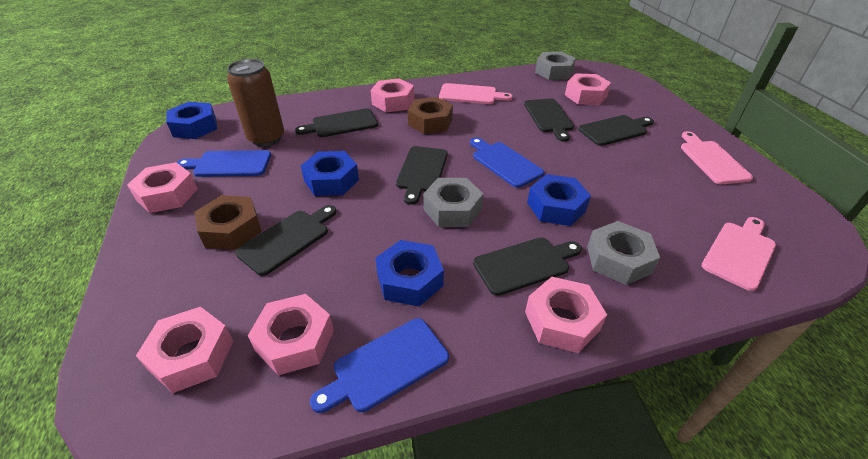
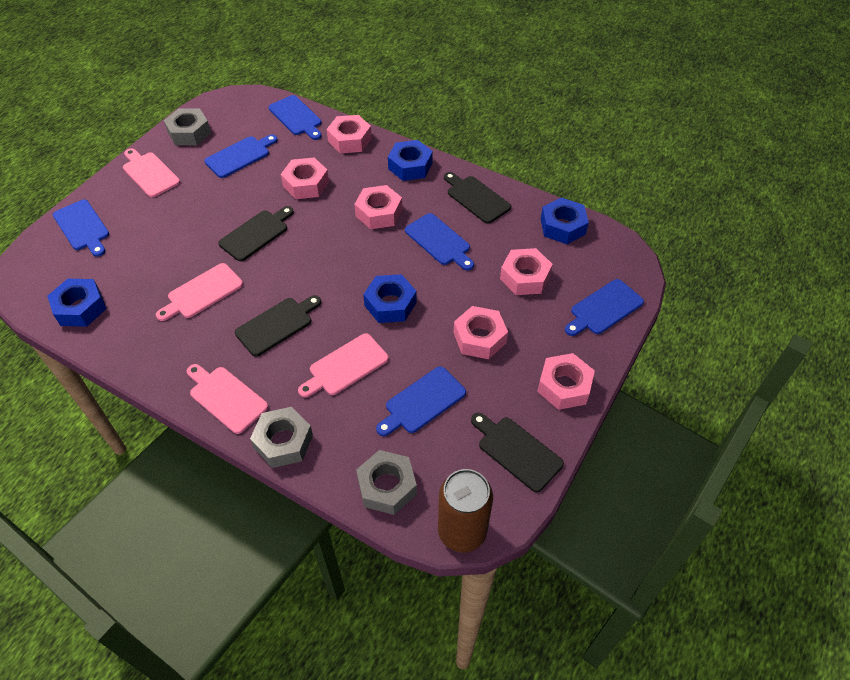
black cutting board: 6 -> 4
blue cutting board: 3 -> 6
brown nut: 2 -> 0
pink cutting board: 3 -> 4

